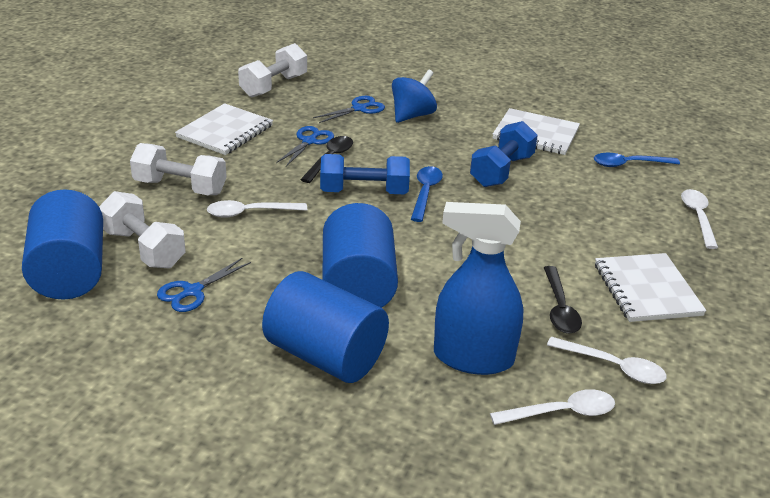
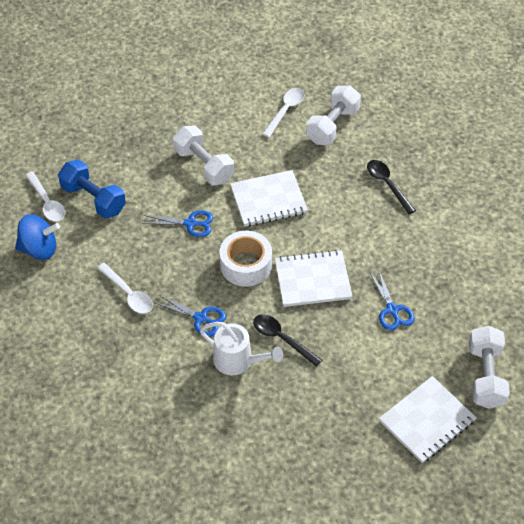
blue cylinder: 3 -> 0
blue dumbbell: 2 -> 1
blue spoon: 2 -> 0
blue spray bottle: 1 -> 0
white spoon: 4 -> 3
white tape: 0 -> 1
white watering can: 0 -> 1

